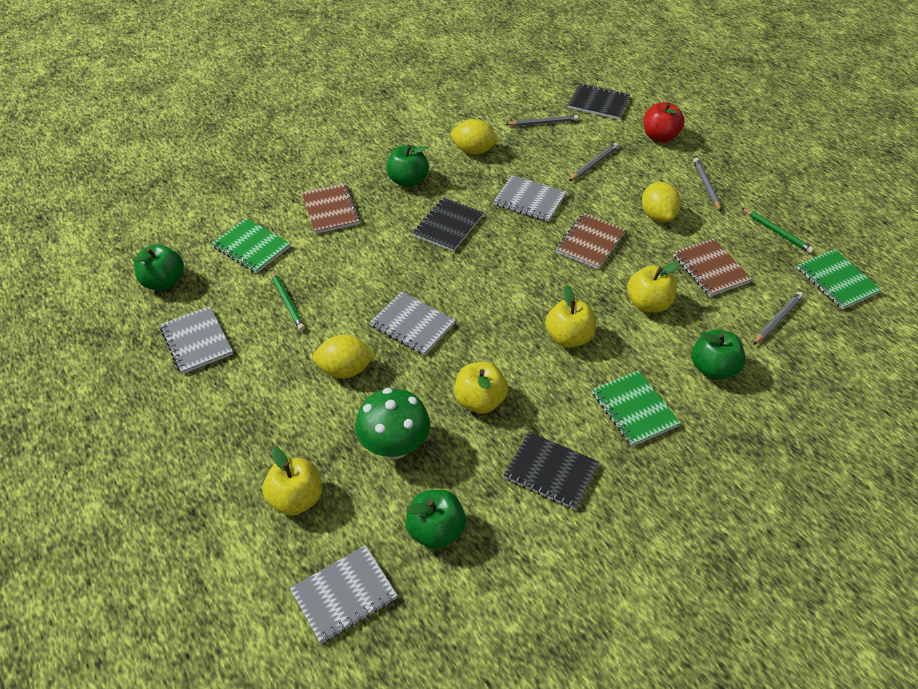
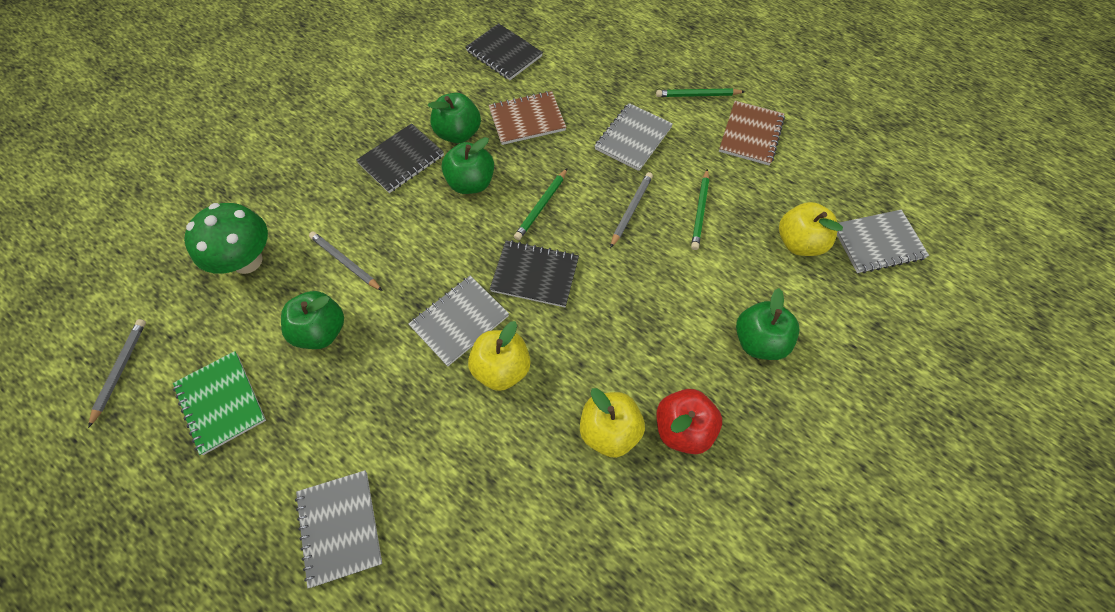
brown notebook: 3 -> 2
green notebook: 3 -> 1
green pencil: 2 -> 3
grey pencil: 4 -> 3
yellow apple: 4 -> 3
yellow lemon: 3 -> 0

